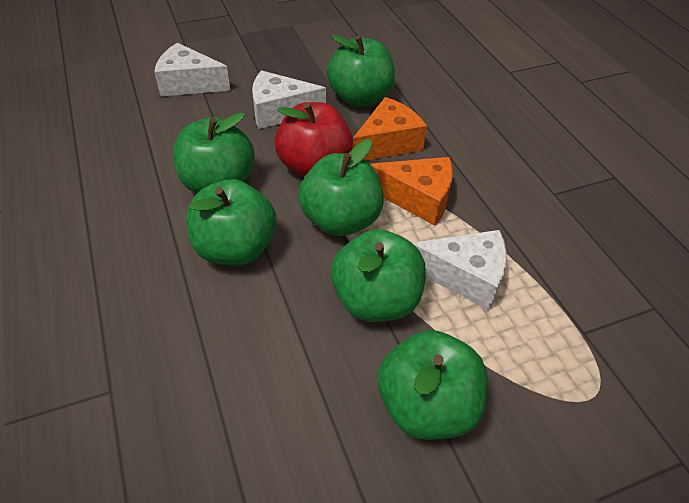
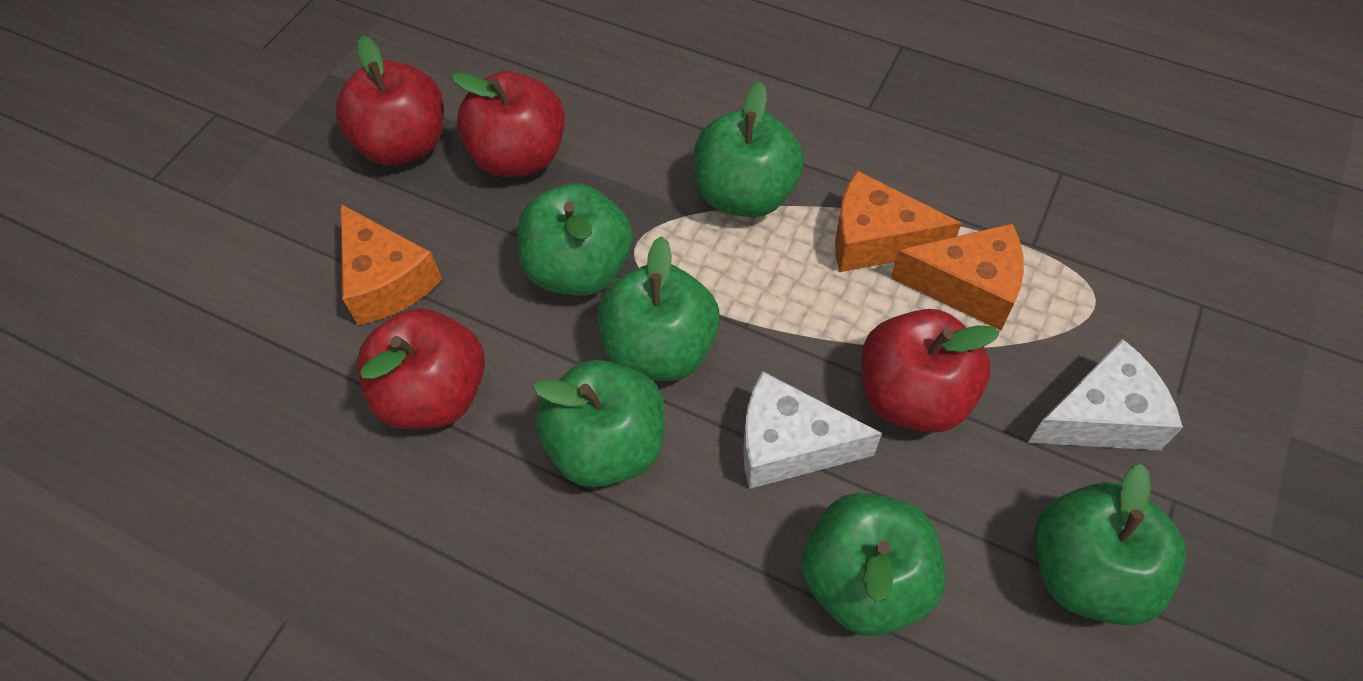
orange cheese: 2 -> 3
red apple: 1 -> 4
white cheese: 3 -> 2

